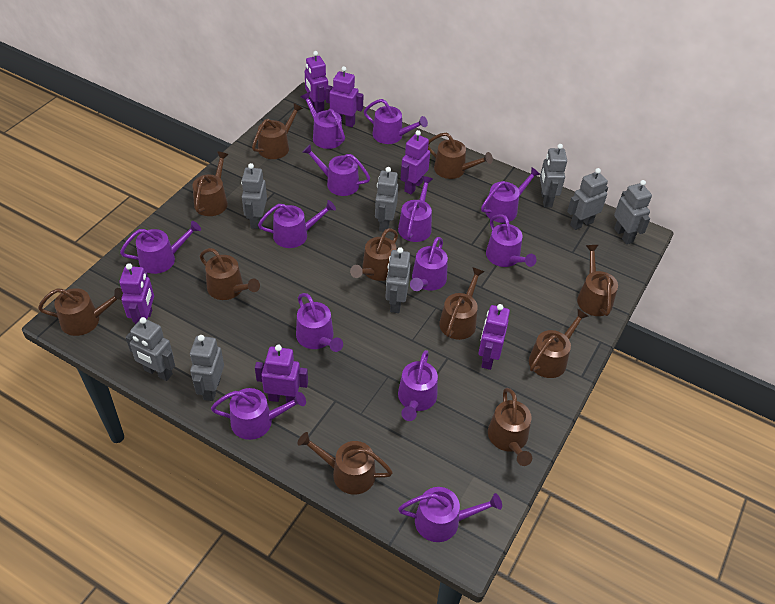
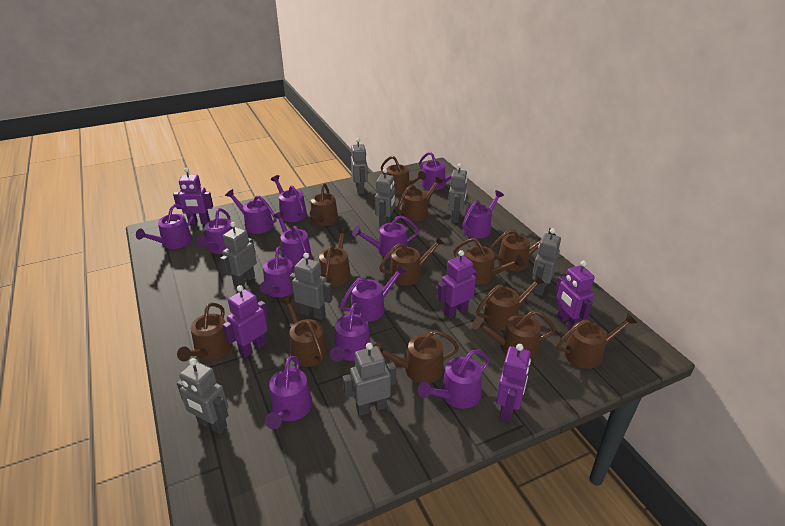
brown watering can: 11 -> 13
purple robot: 6 -> 5

